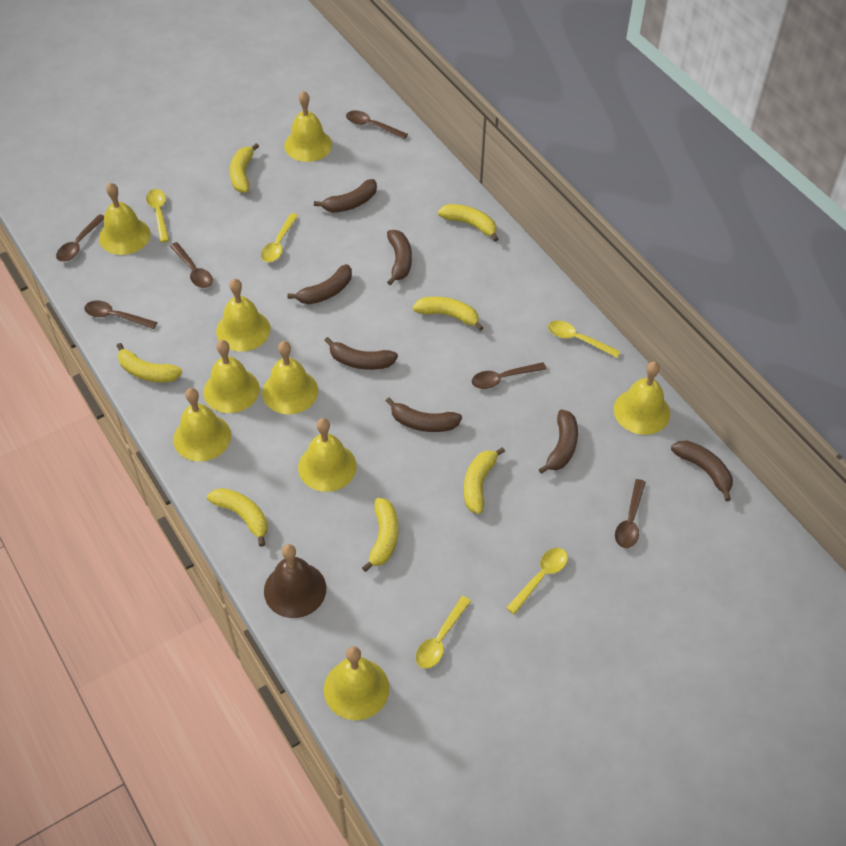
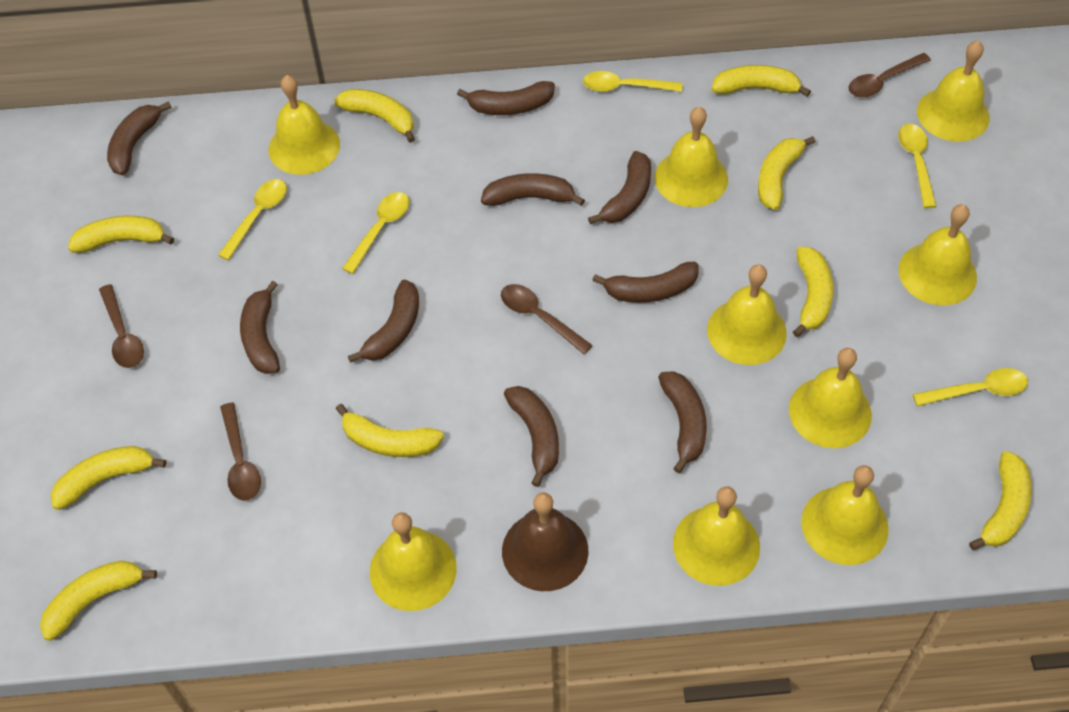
brown banana: 7 -> 9
brown spoon: 6 -> 4
yellow banana: 7 -> 9

